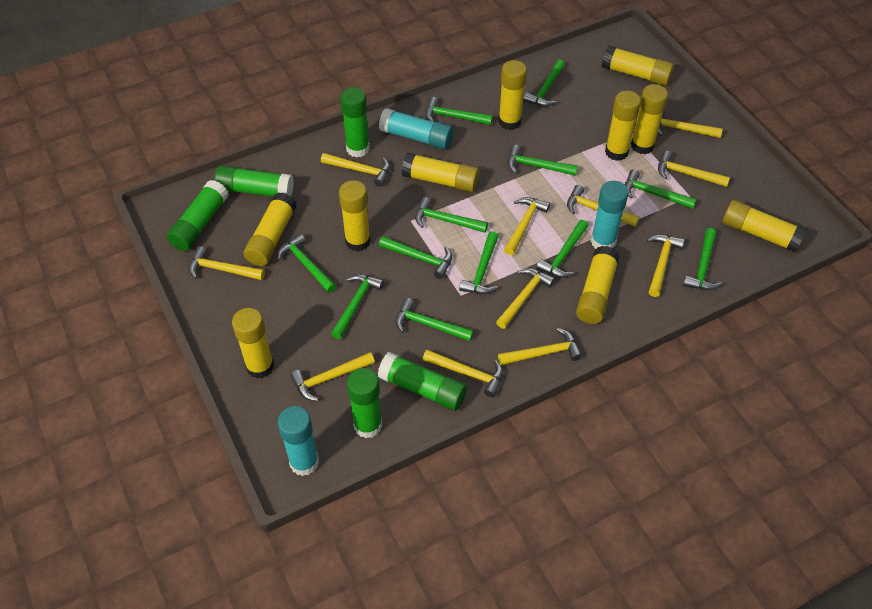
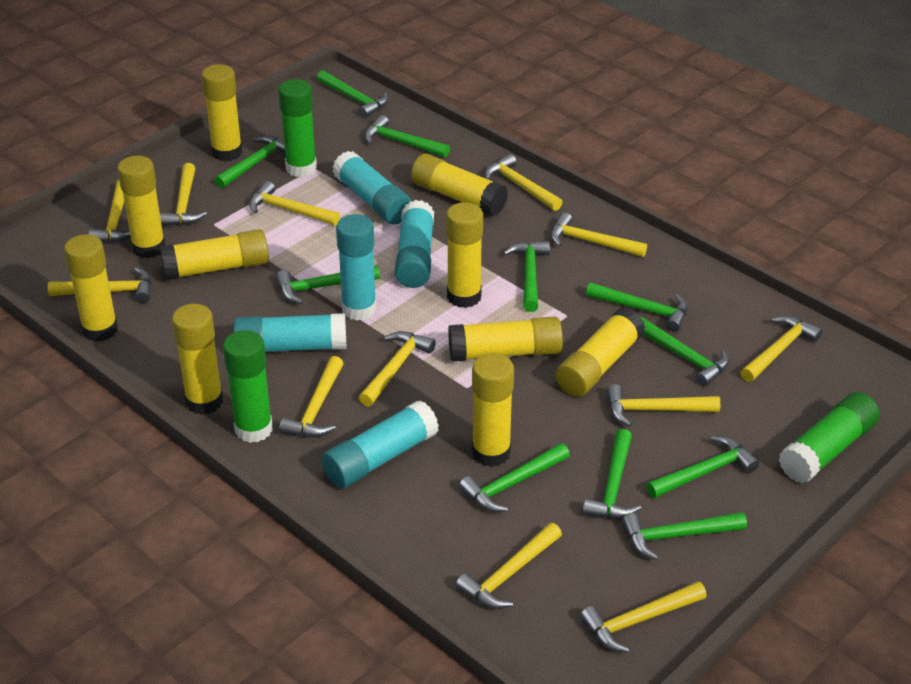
green glue stick: 5 -> 3
green hammer: 12 -> 11
turquoise glue stick: 3 -> 5
yellow hammer: 11 -> 12

